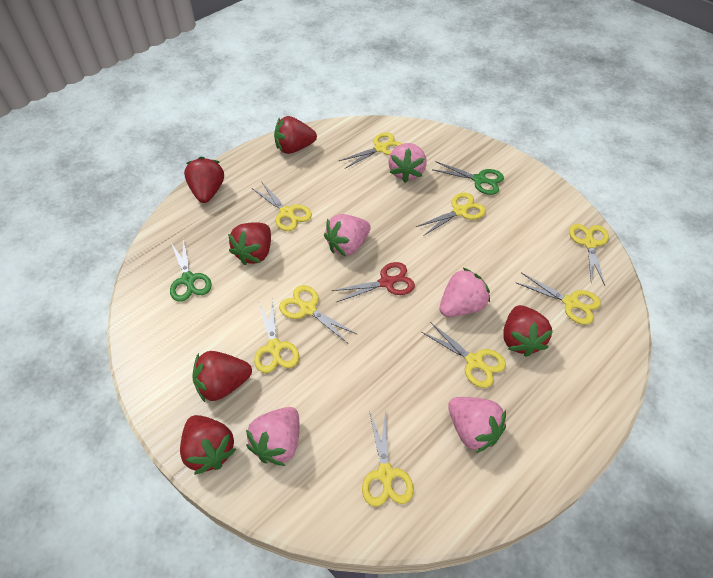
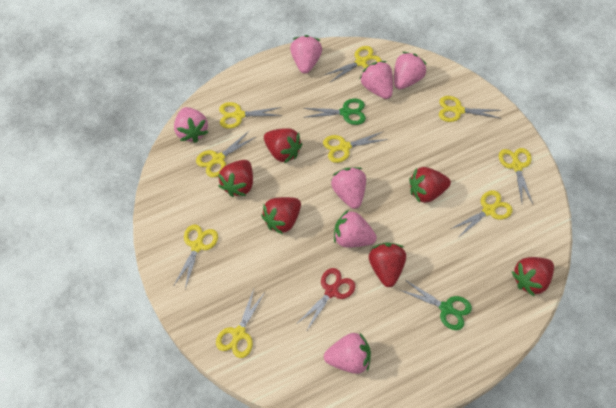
pink strawberry: 5 -> 7

